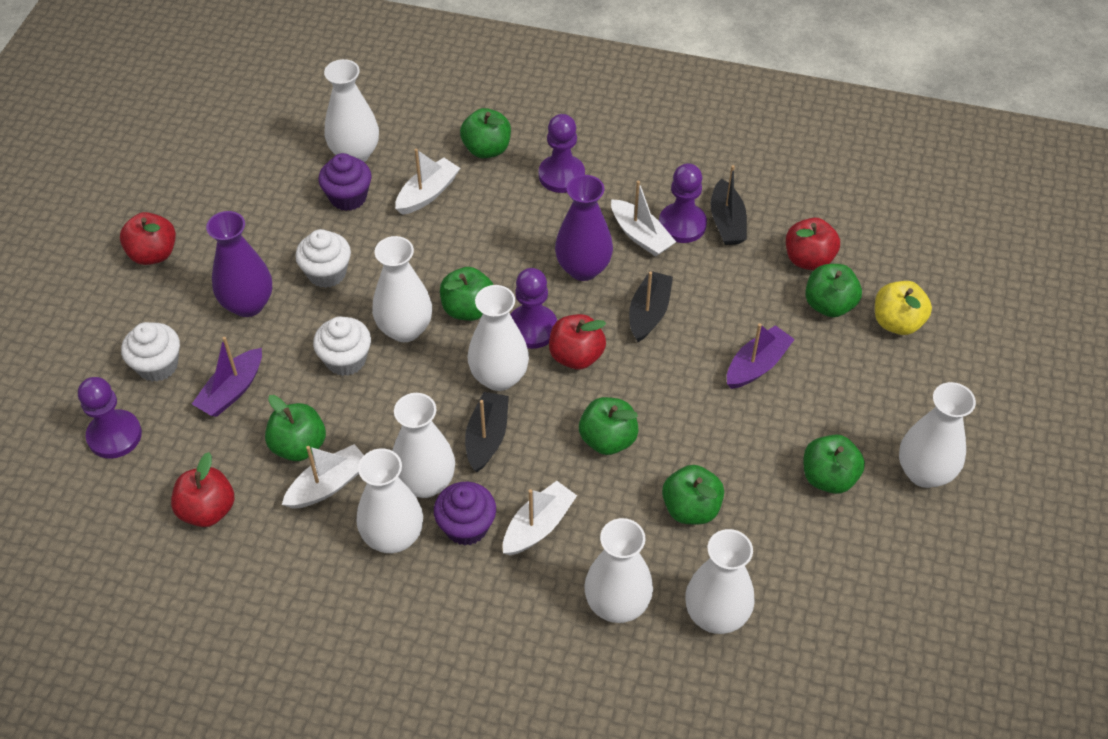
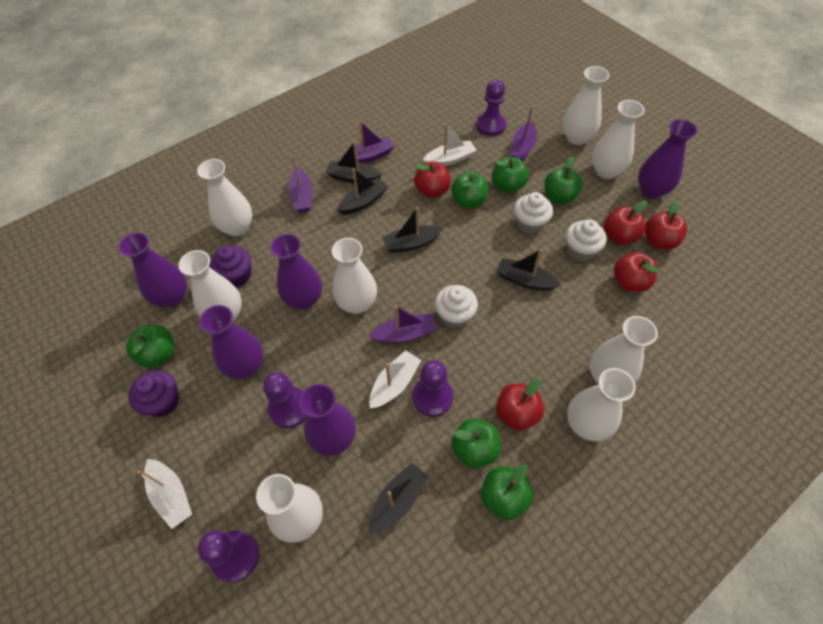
black boat: 3 -> 5
green apple: 7 -> 6
purple boat: 2 -> 4
purple vase: 2 -> 5
red apple: 4 -> 5
white boat: 4 -> 3
yellow apple: 1 -> 0

